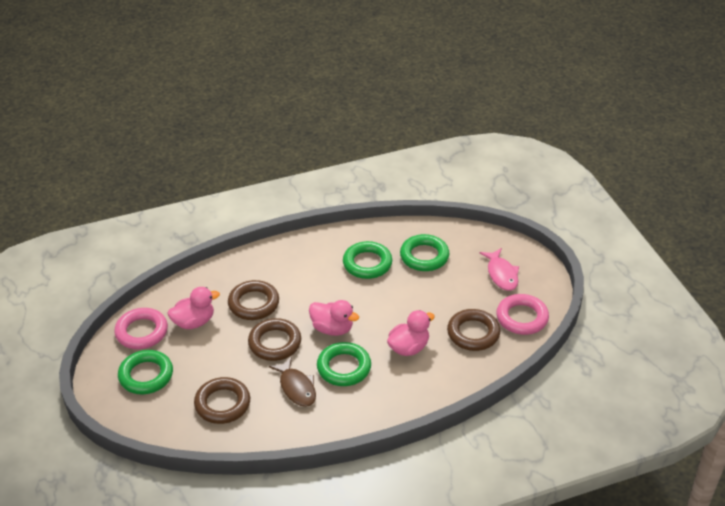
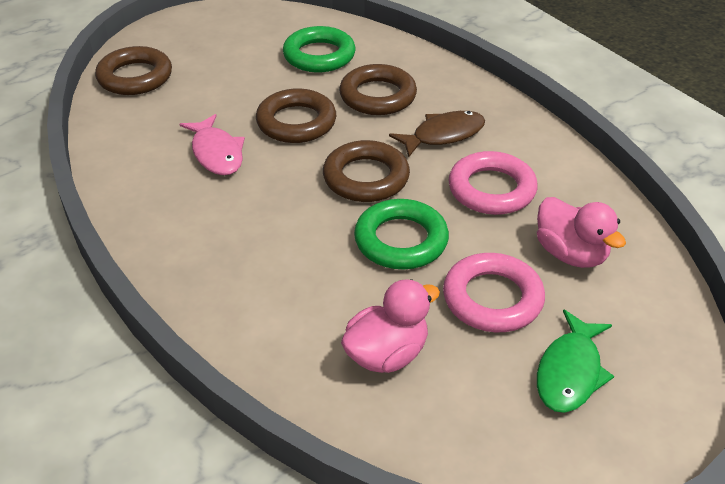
green fish: 0 -> 1
green ring: 4 -> 2
pink duck: 3 -> 2

